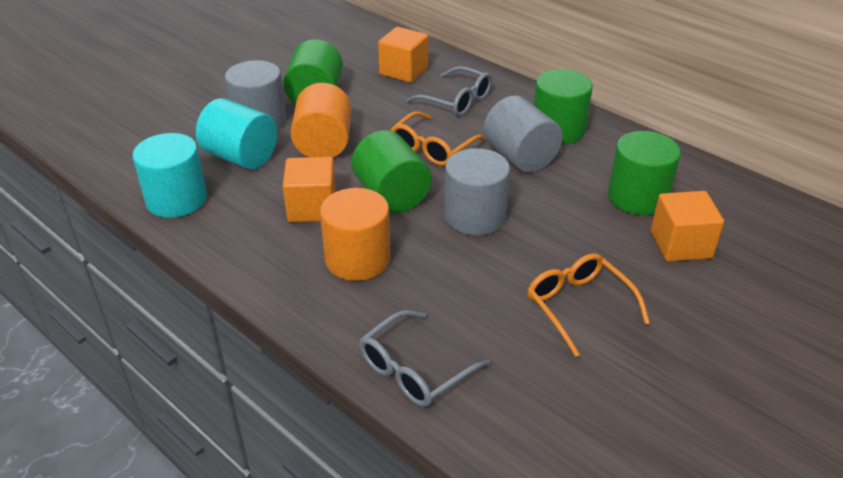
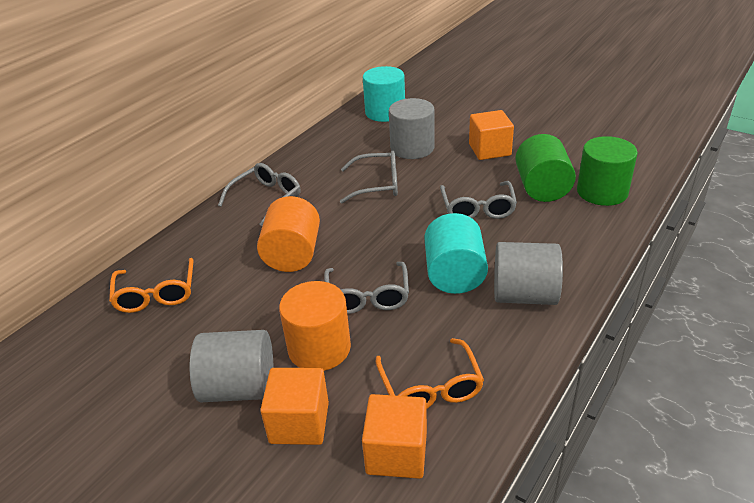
green cylinder: 4 -> 2
grey glasses: 2 -> 4

